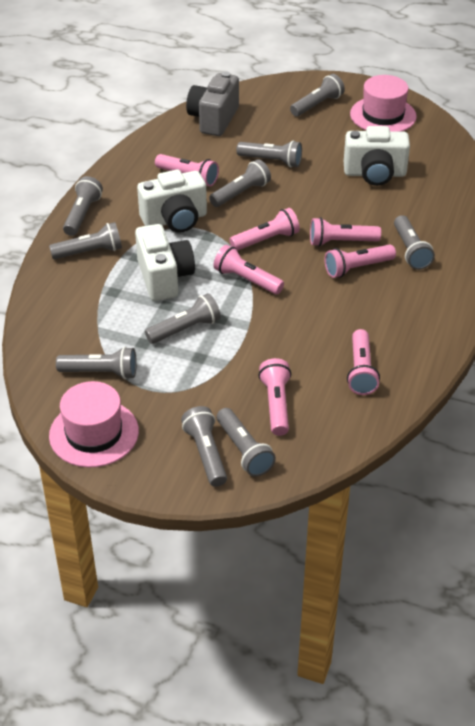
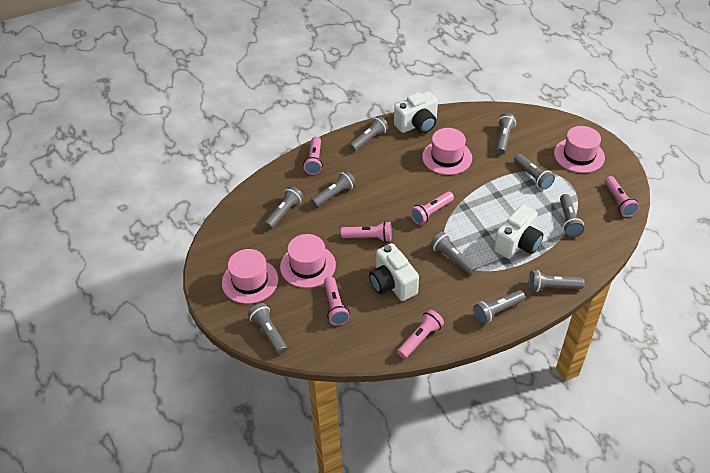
grey camera: 1 -> 0
pink flashlight: 7 -> 6
pink hat: 2 -> 4

